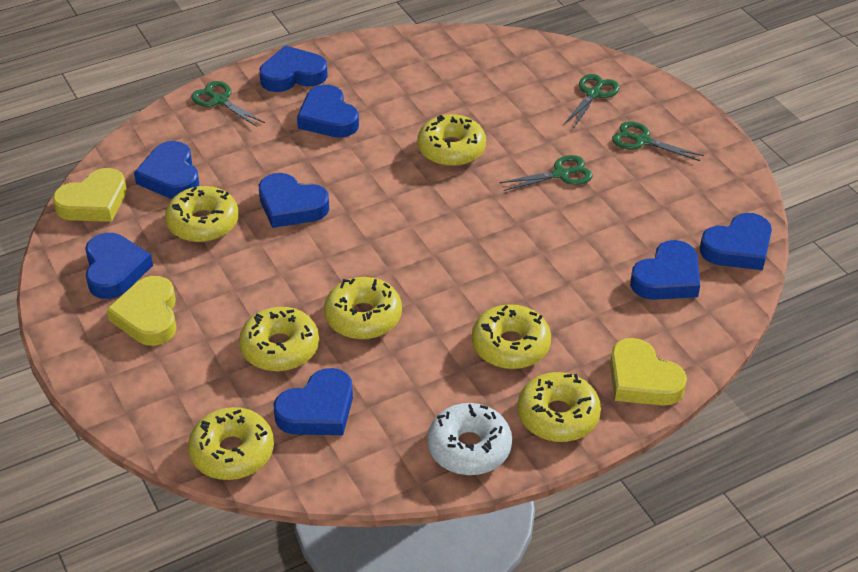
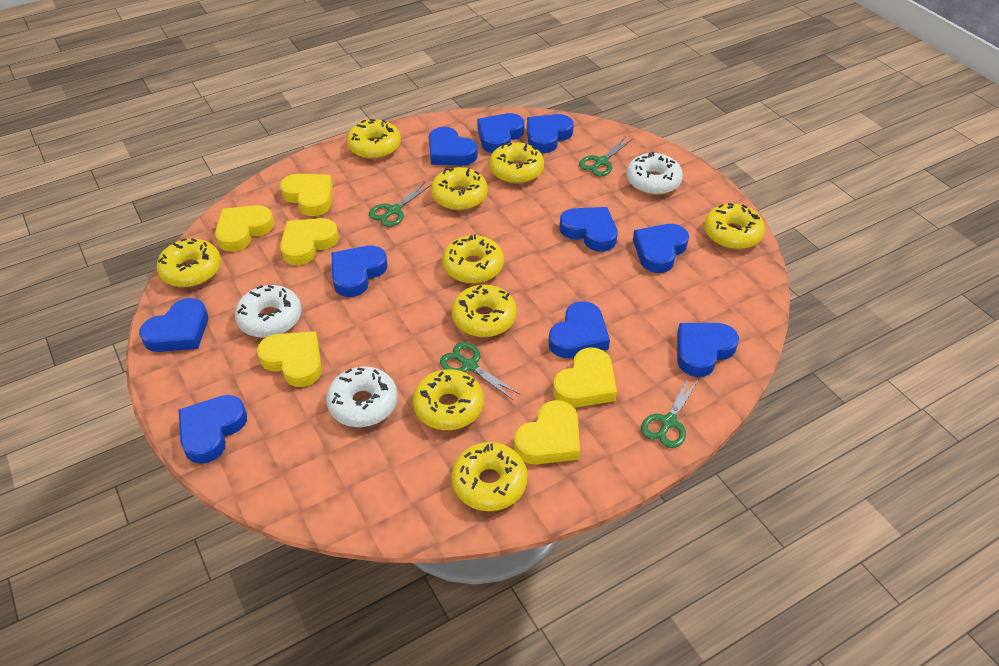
blue heart: 8 -> 10
white donut: 1 -> 3
yellow donut: 7 -> 9
yellow heart: 3 -> 6

